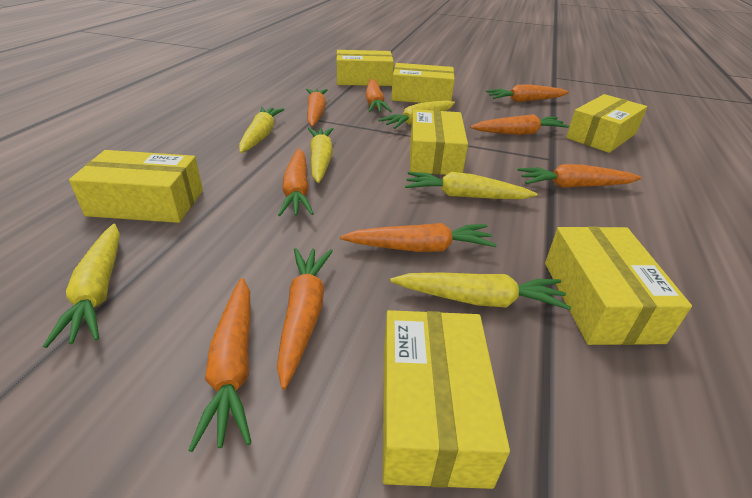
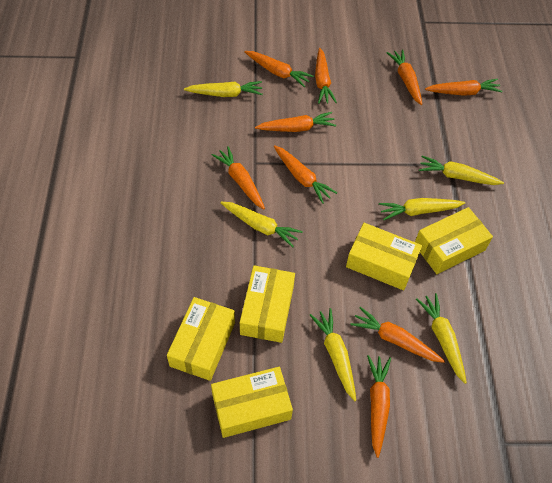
yellow box: 7 -> 5

